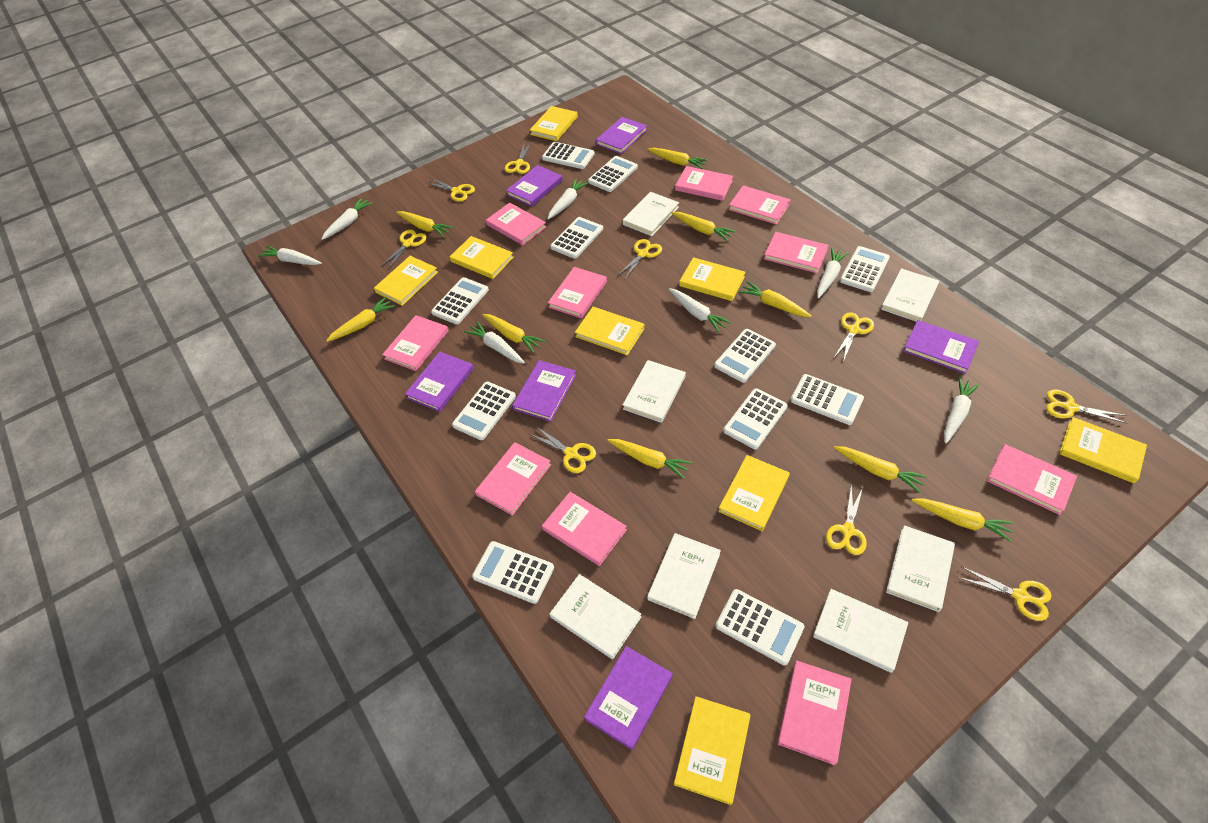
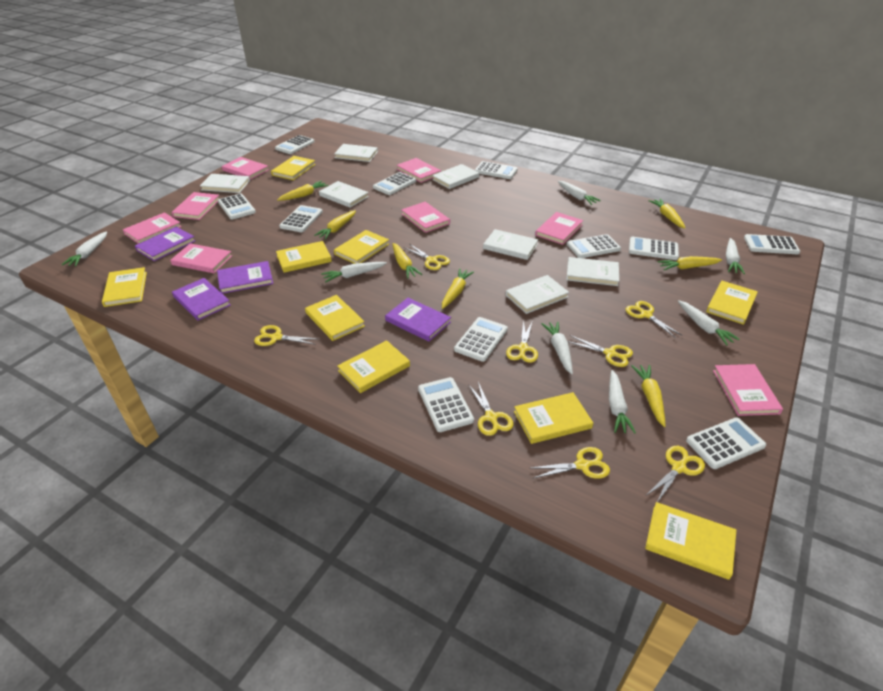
pink book: 10 -> 8
purple book: 6 -> 4
yellow book: 8 -> 9
yellow carrot: 9 -> 7
yellow scissors: 9 -> 8

